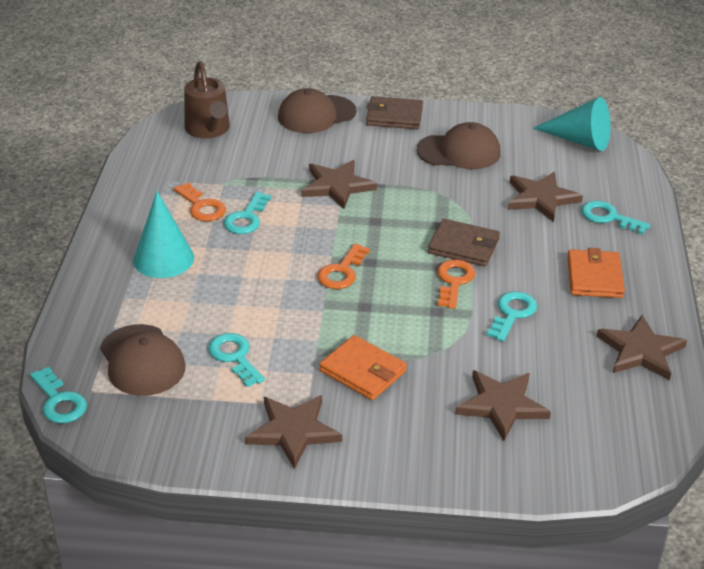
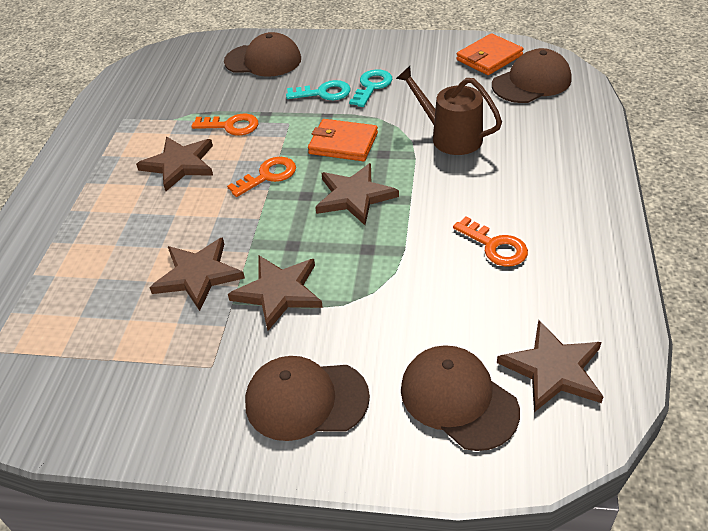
brown cap: 3 -> 4
brown wallet: 2 -> 0
turquoise cone: 2 -> 0
turquoise key: 5 -> 2

